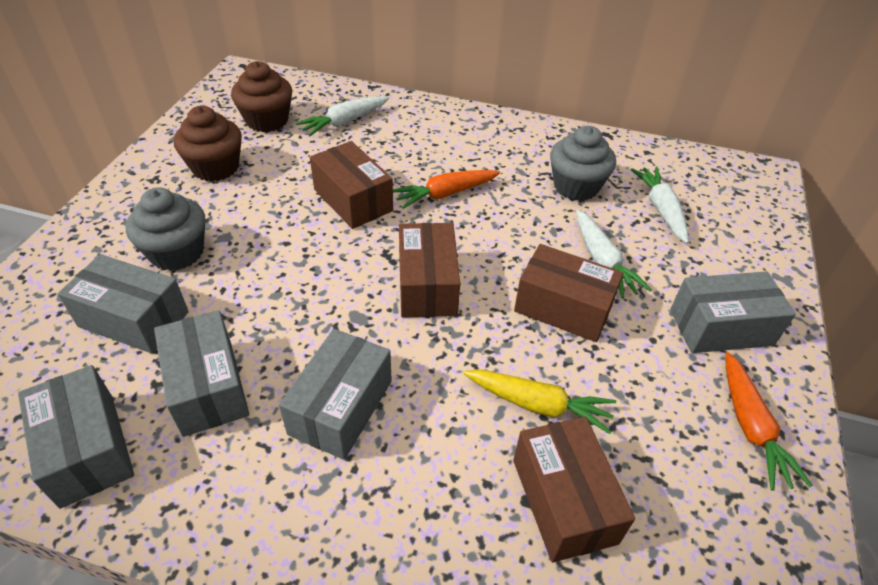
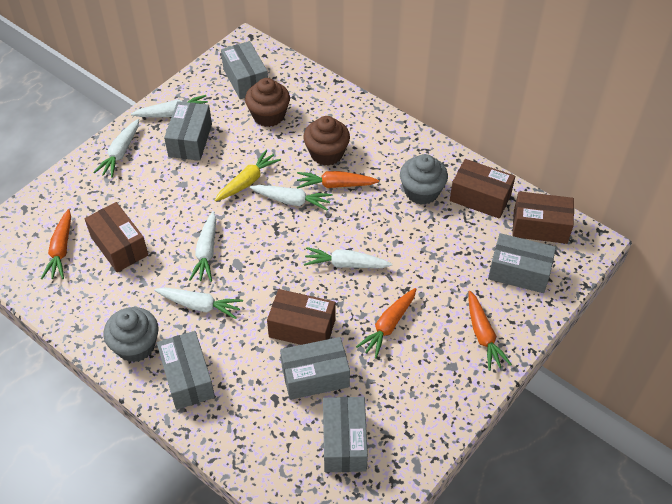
grey box: 5 -> 6
orange carrot: 2 -> 4
white carrot: 3 -> 6

